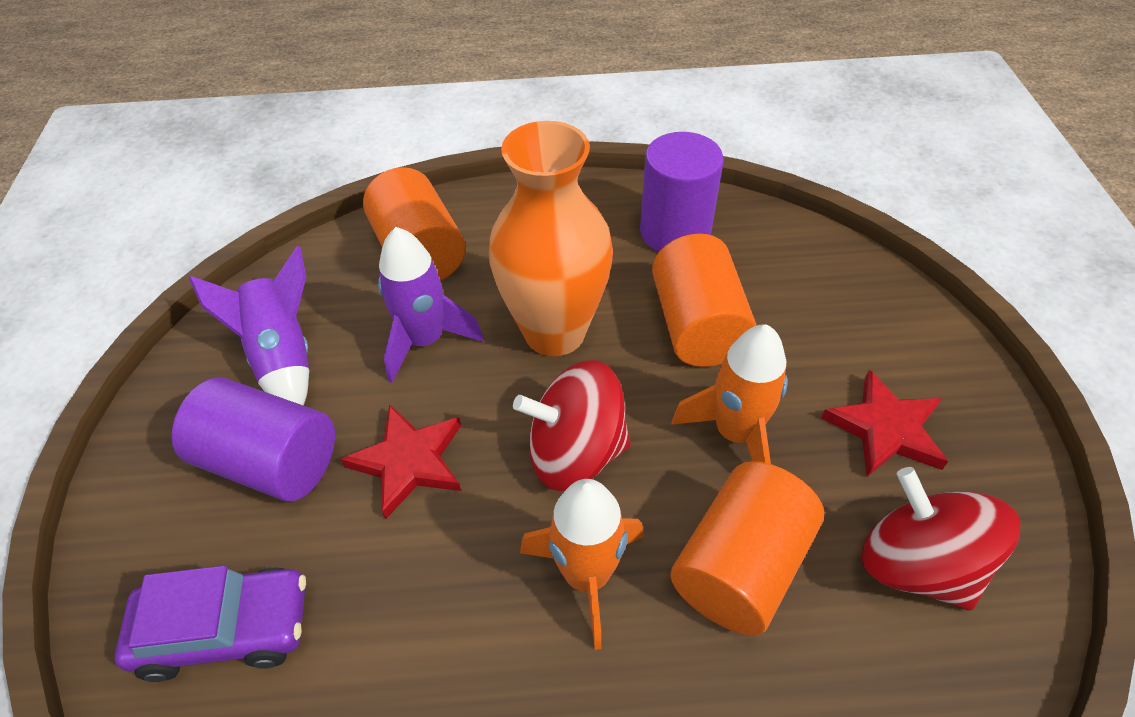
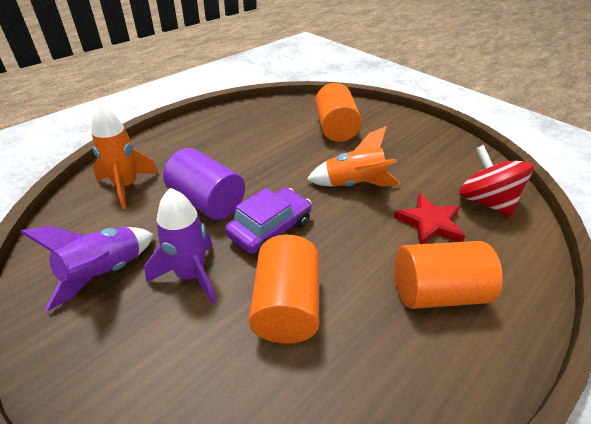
orange vase: 1 -> 0
purple cylinder: 2 -> 1
red spinning top: 2 -> 1
red star: 2 -> 1

